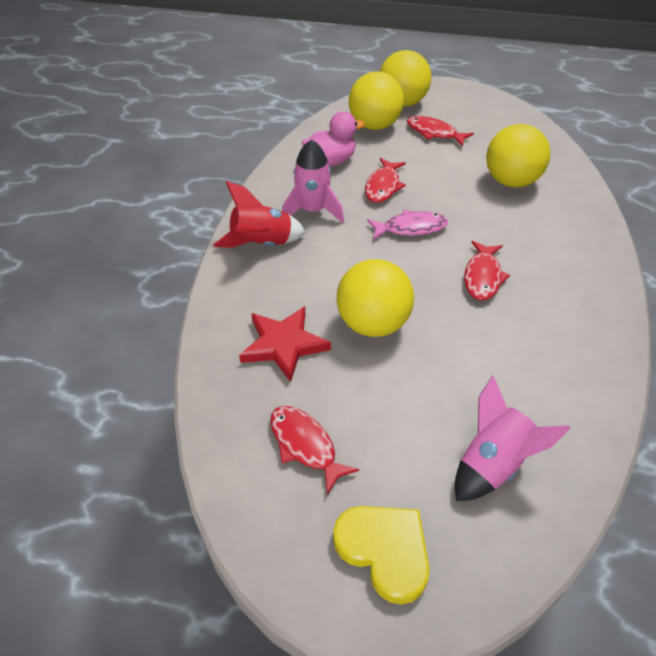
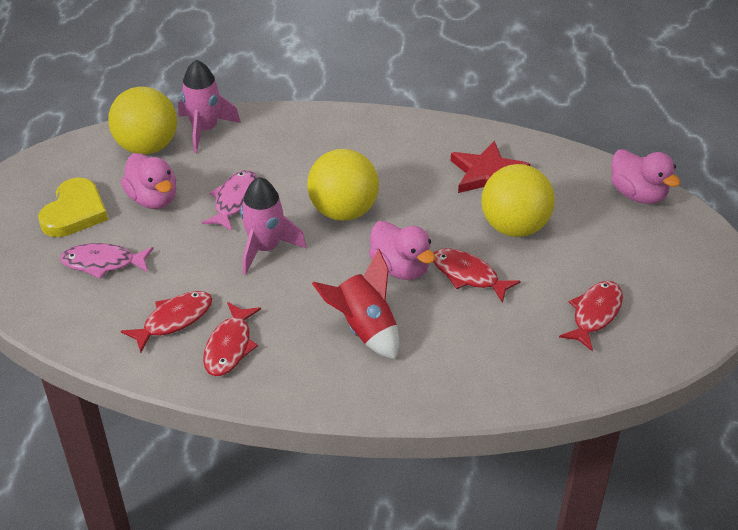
pink duck: 1 -> 3
pink fish: 1 -> 2
yellow ball: 4 -> 3

